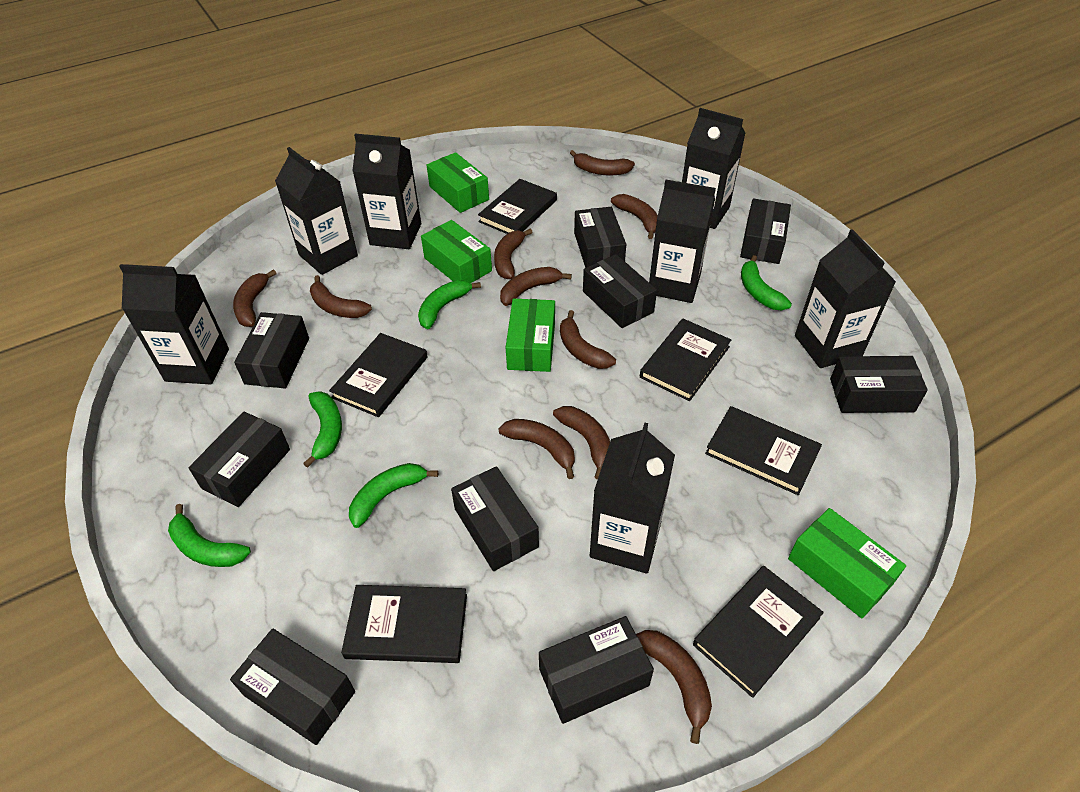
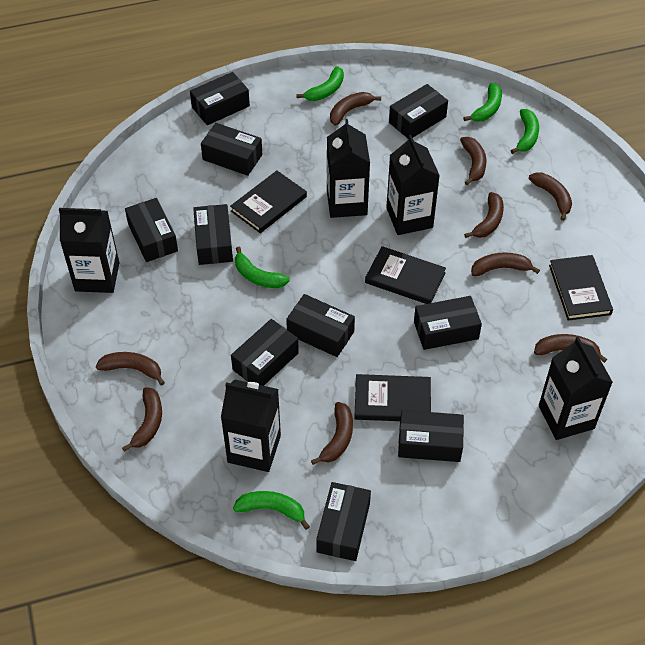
black book: 6 -> 4
black box: 9 -> 10
black carton: 7 -> 5
brown banana: 10 -> 9
green box: 4 -> 0

